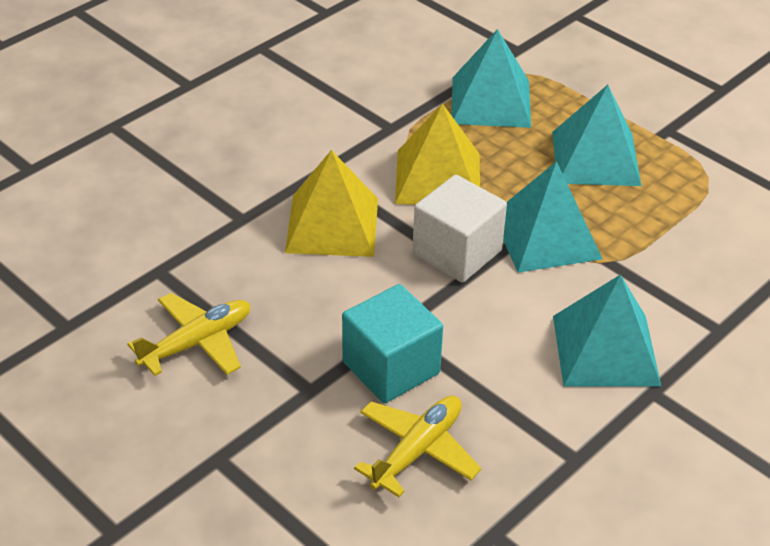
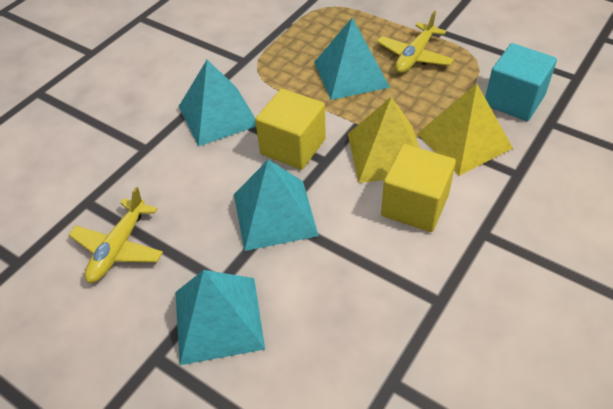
white cube: 1 -> 0
yellow cube: 0 -> 2

